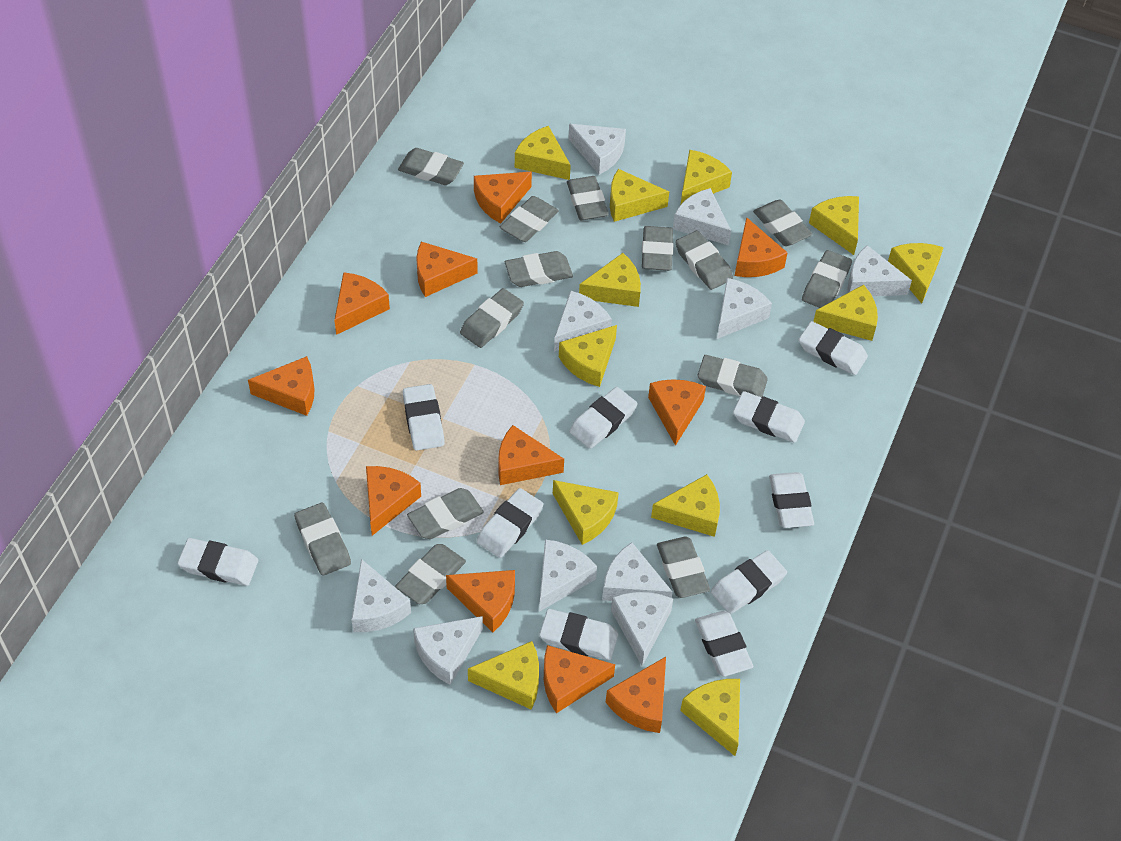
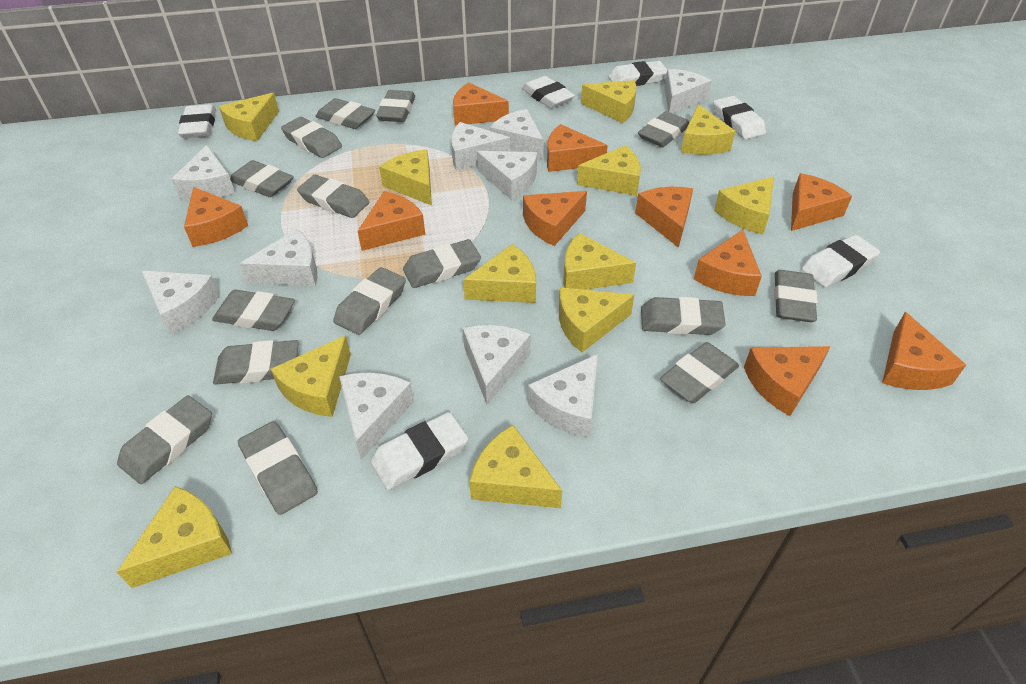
grey eraser: 14 -> 15
orange cheese: 11 -> 10
white eraser: 10 -> 6

